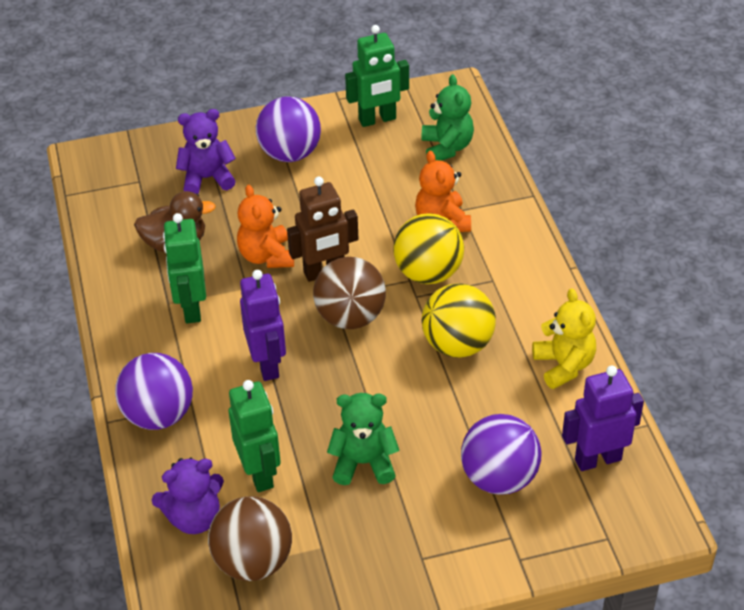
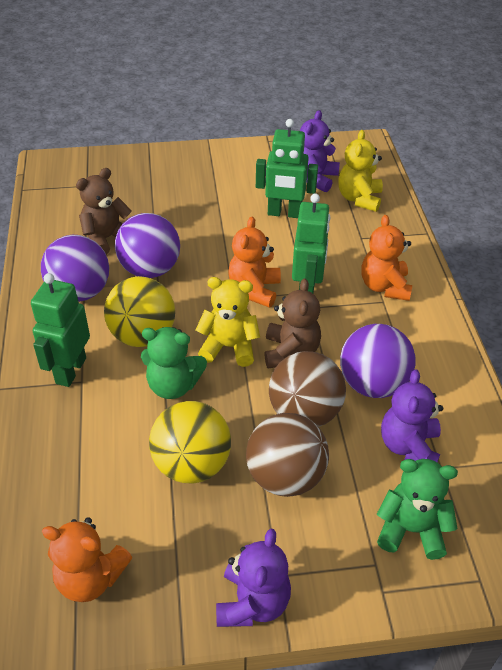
brown duck: 1 -> 0
brown robot: 1 -> 0
brown teddy bear: 0 -> 2
orange teddy bear: 2 -> 3
purple robot: 2 -> 0
purple teddy bear: 2 -> 3
yellow teddy bear: 1 -> 2

